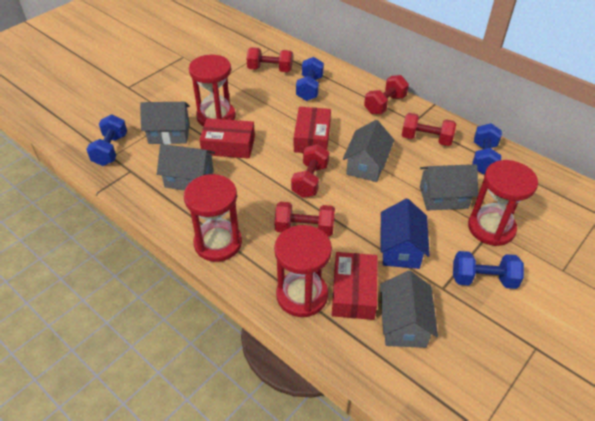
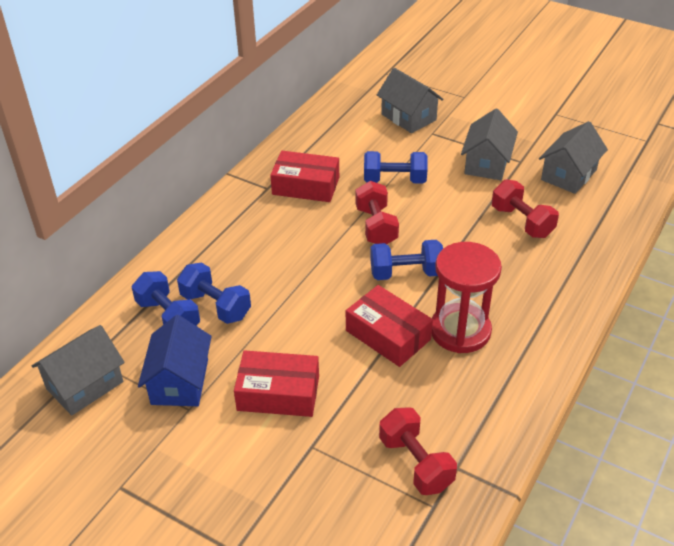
grey house: 5 -> 4
red dumbbell: 5 -> 3
red hourglass: 4 -> 1

